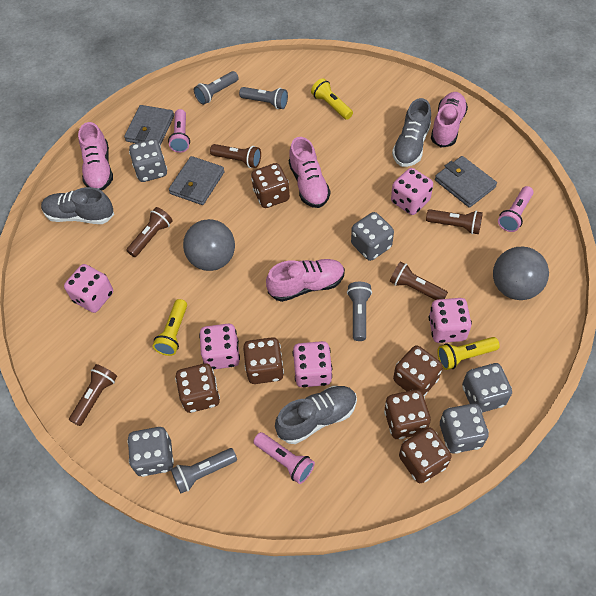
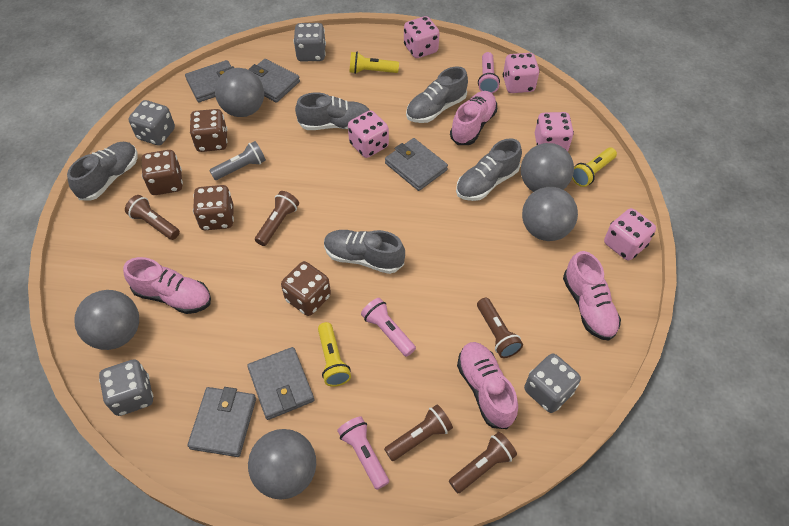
brown dice: 6 -> 4
grey ball: 2 -> 5
grey dice: 5 -> 4
grey flashlight: 4 -> 1
grey shoe: 3 -> 5
grey wallet: 3 -> 5

